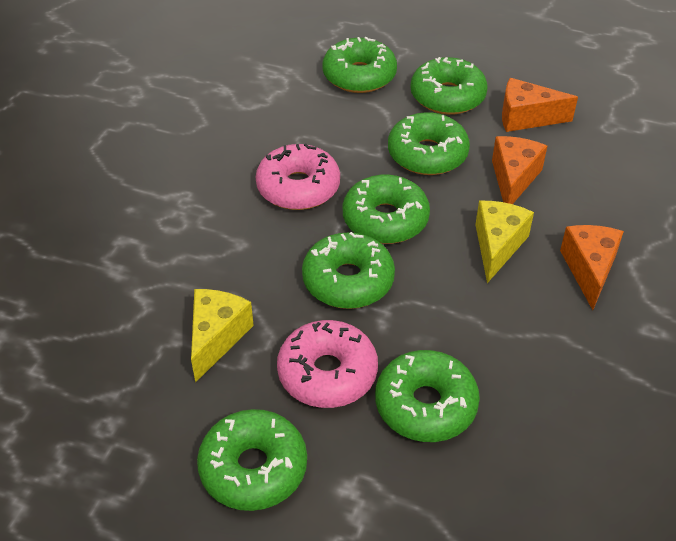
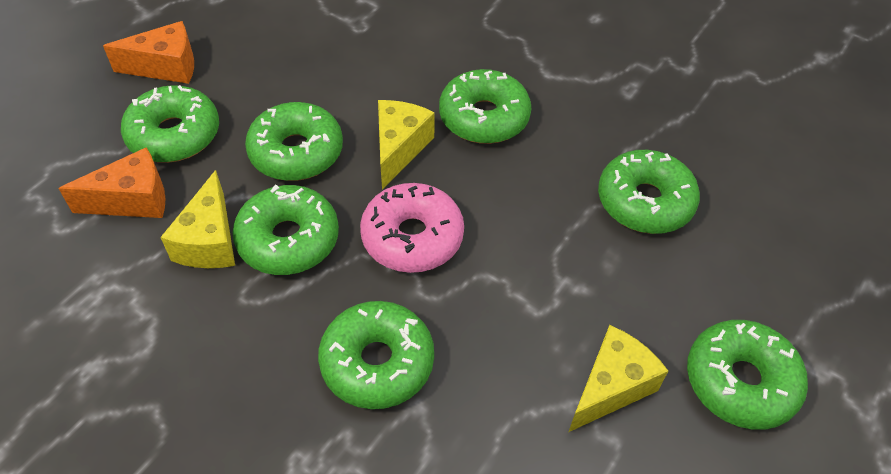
orange cheese: 3 -> 2
pink donut: 2 -> 1
yellow cheese: 2 -> 3

